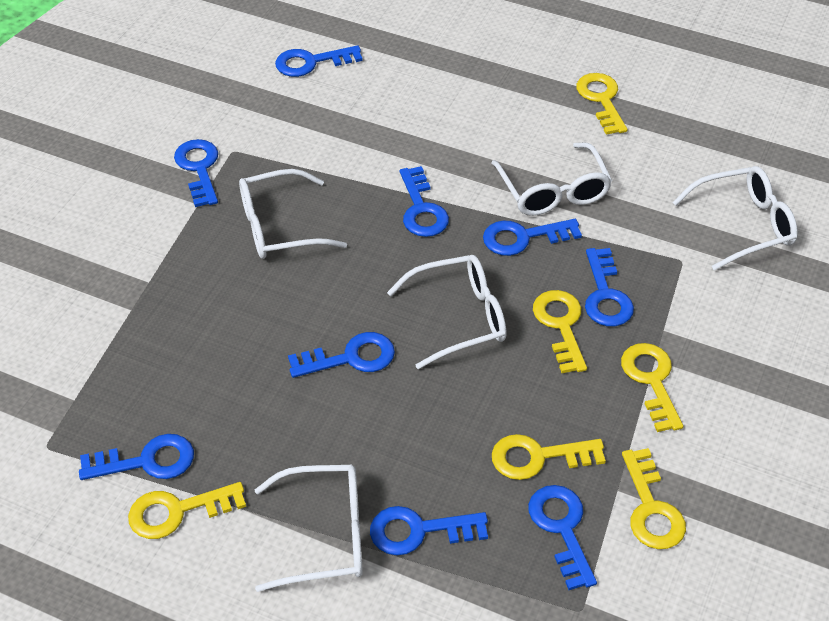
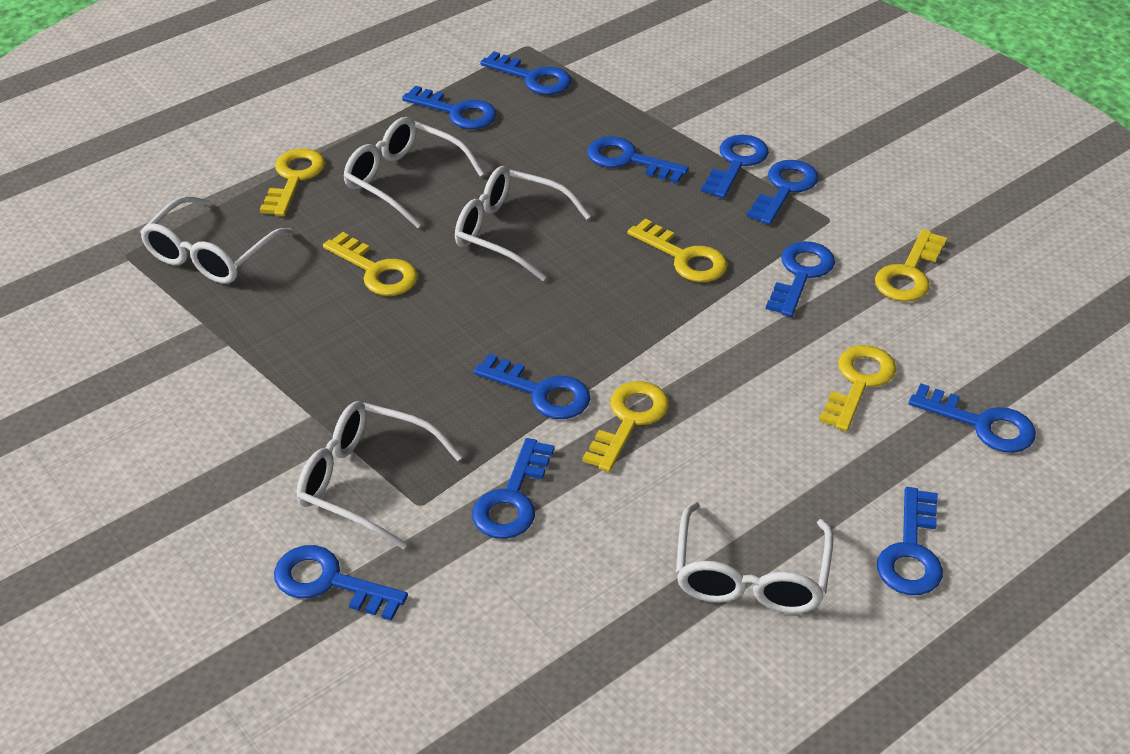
blue key: 9 -> 11

